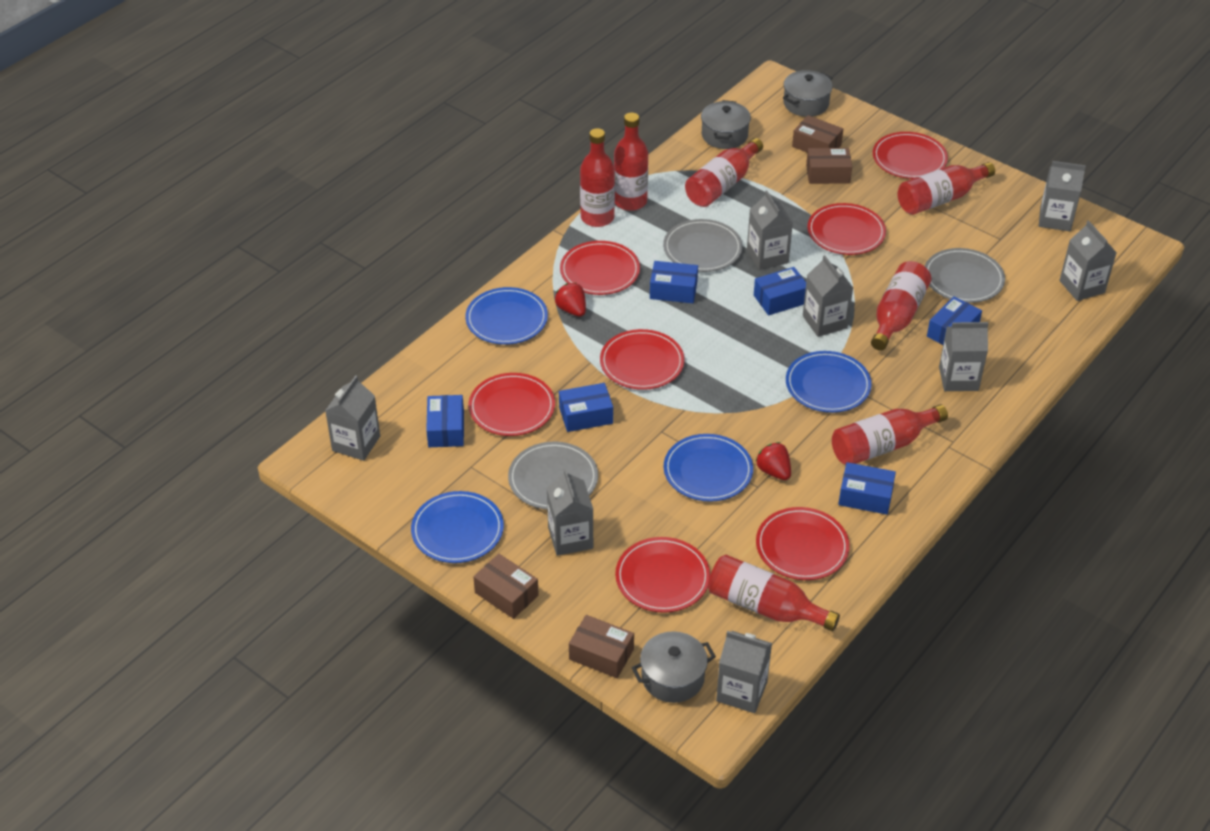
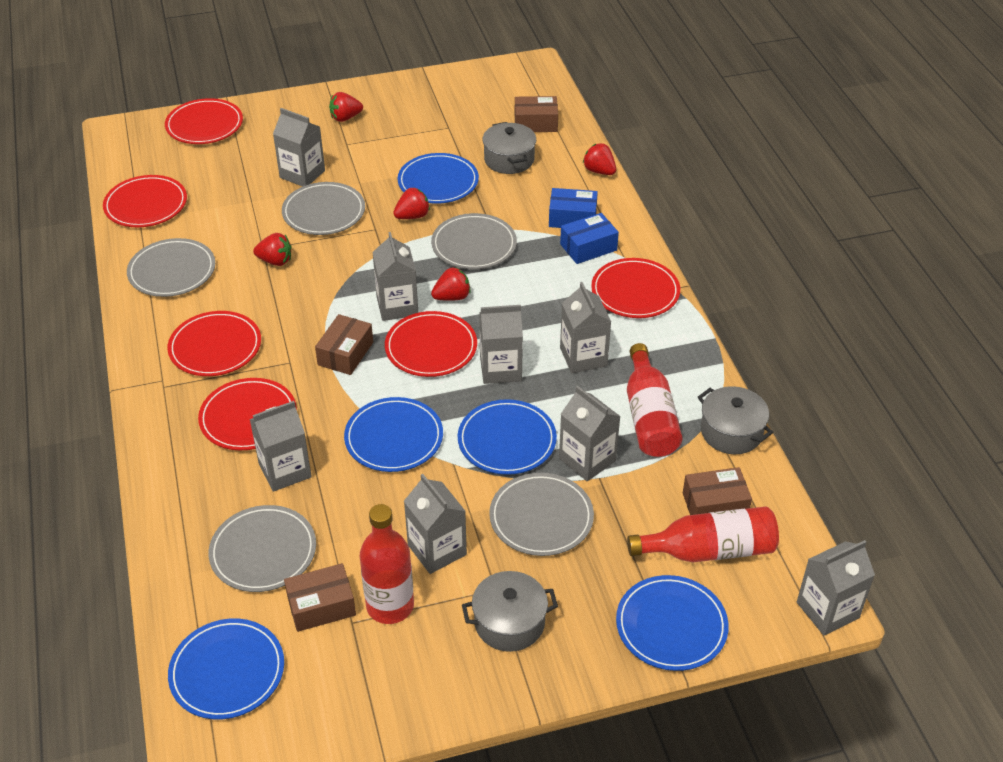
blue box: 6 -> 2
blue plate: 4 -> 5
grey plate: 3 -> 5
red bottle: 7 -> 3
red plate: 7 -> 6
red strawberry: 2 -> 5

